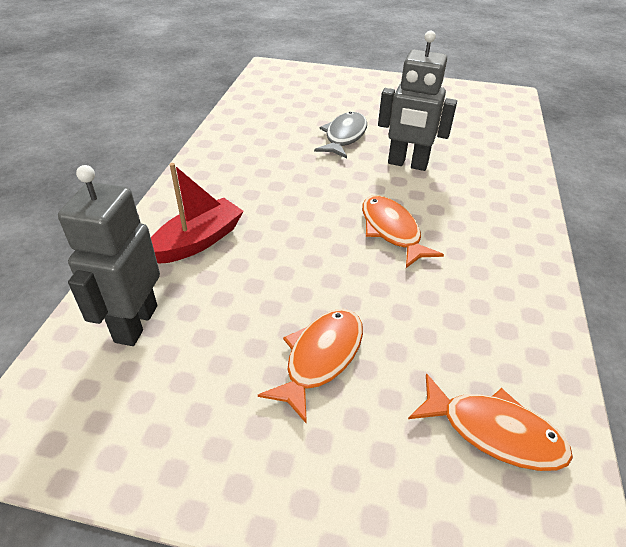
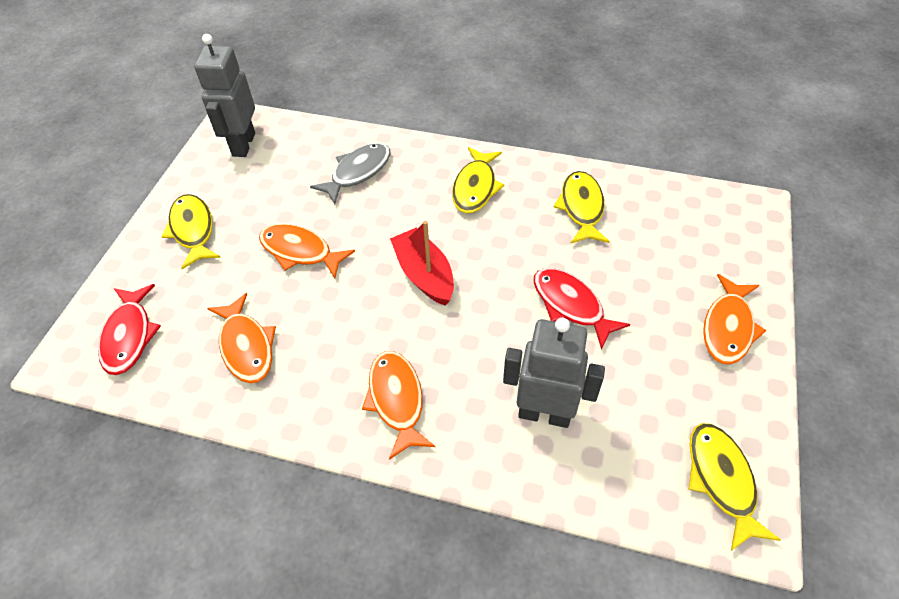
orange fish: 3 -> 4
red fish: 0 -> 2
yellow fish: 0 -> 4

